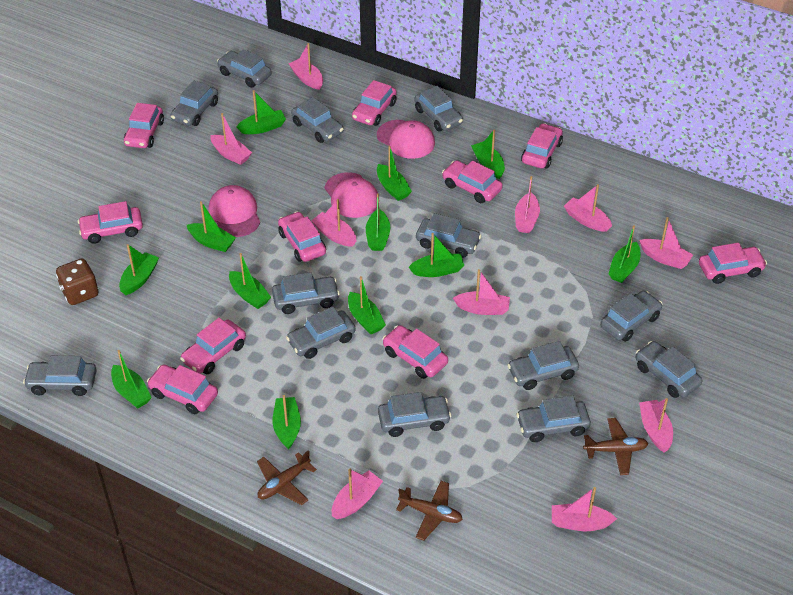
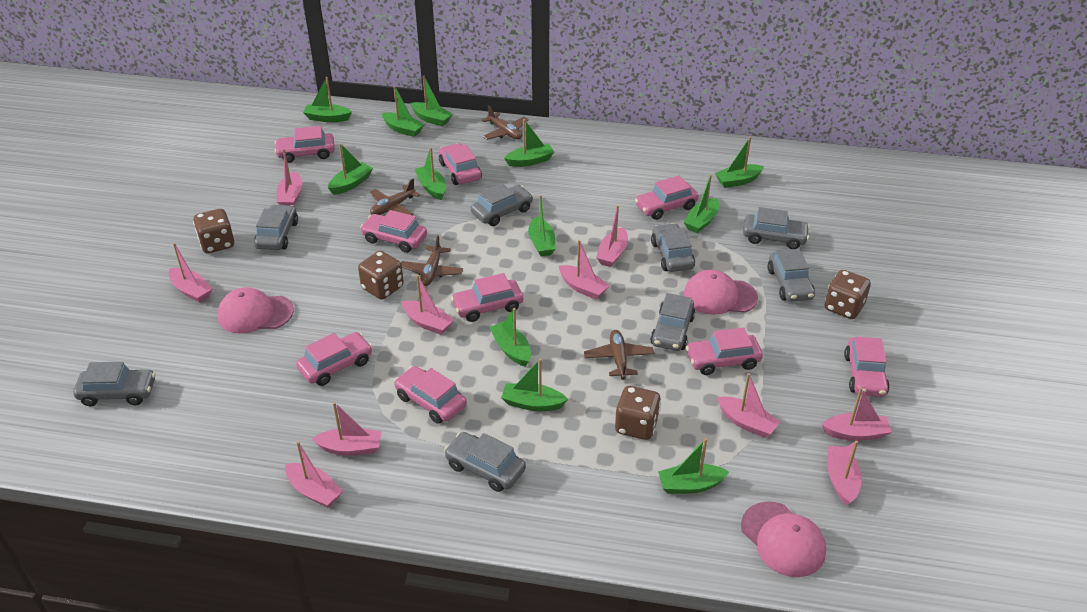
brown dice: 1 -> 4
brown plane: 3 -> 4
grey car: 13 -> 8
pink car: 10 -> 9

